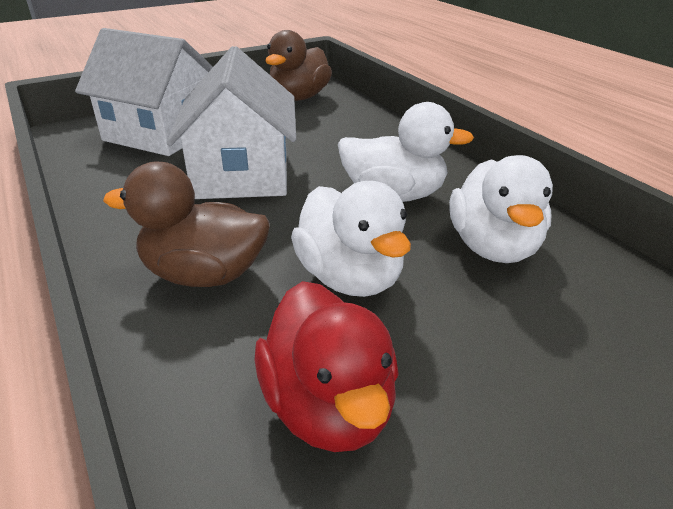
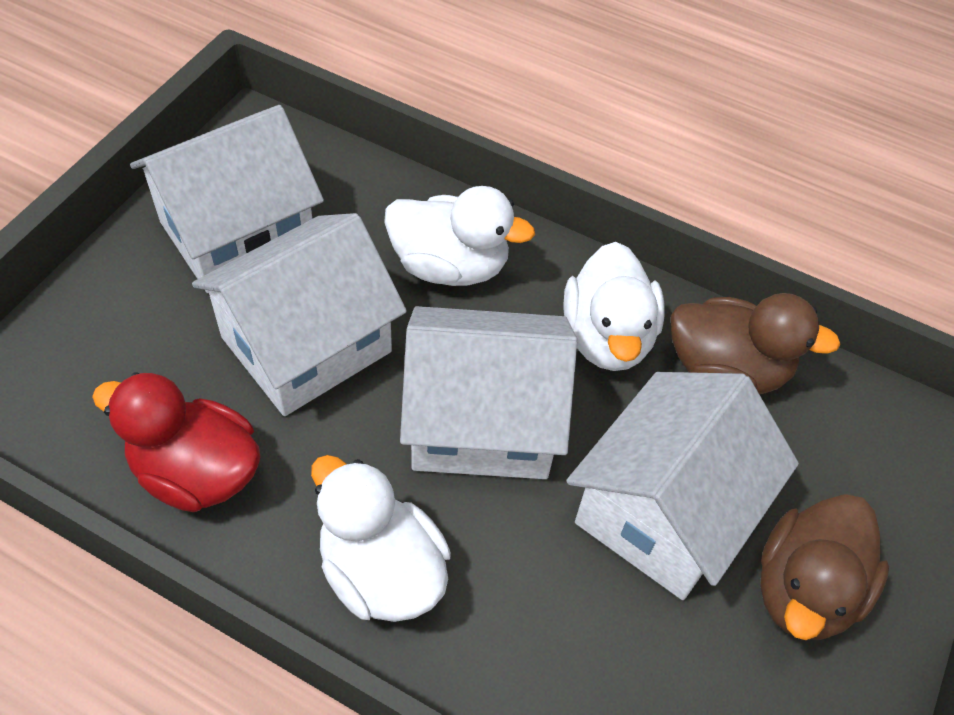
white house: 2 -> 4

